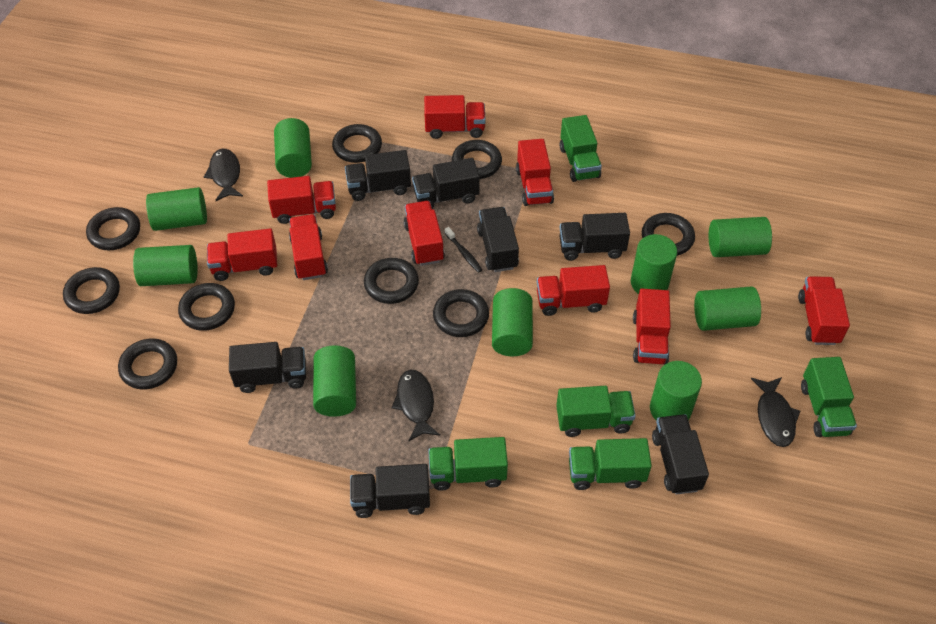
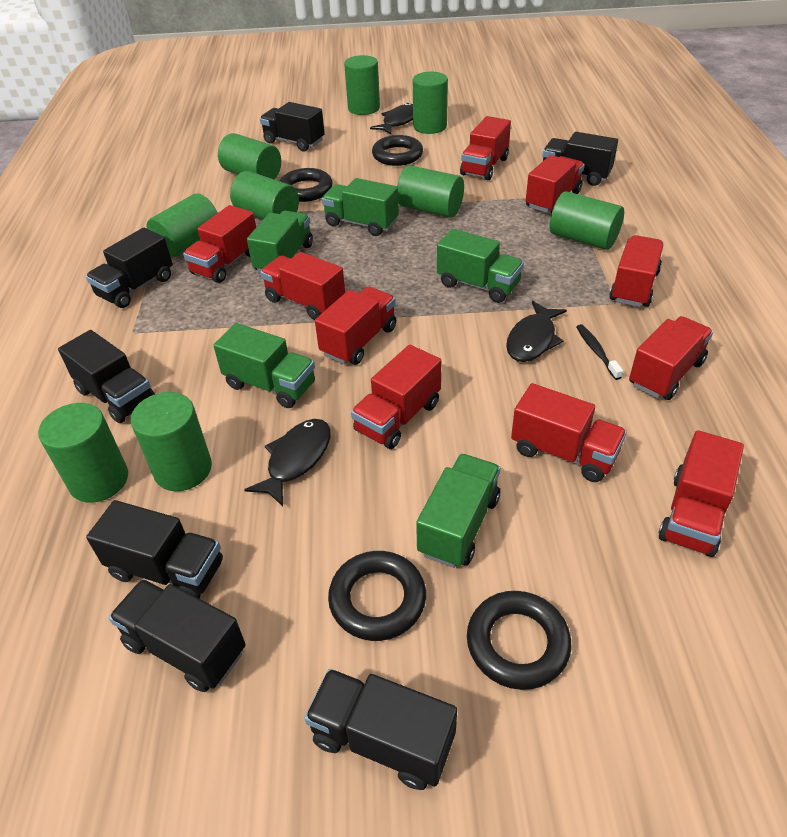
black ring: 9 -> 4
red truck: 9 -> 10

